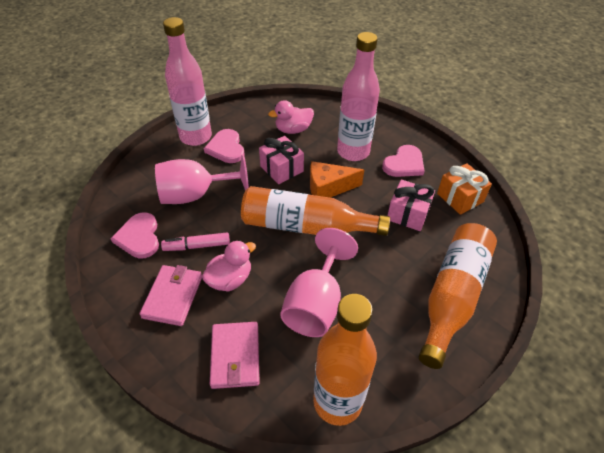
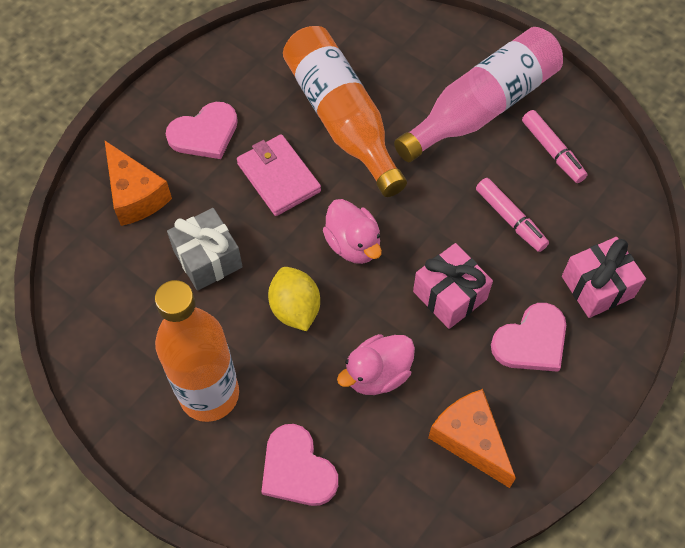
grey gift: 0 -> 1
orange bottle: 3 -> 2
orange cheese: 1 -> 2
orange gift: 1 -> 0
pink bottle: 2 -> 1
pink goblet: 2 -> 0
pink marker: 1 -> 2
pink wallet: 2 -> 1
yellow lemon: 0 -> 1

